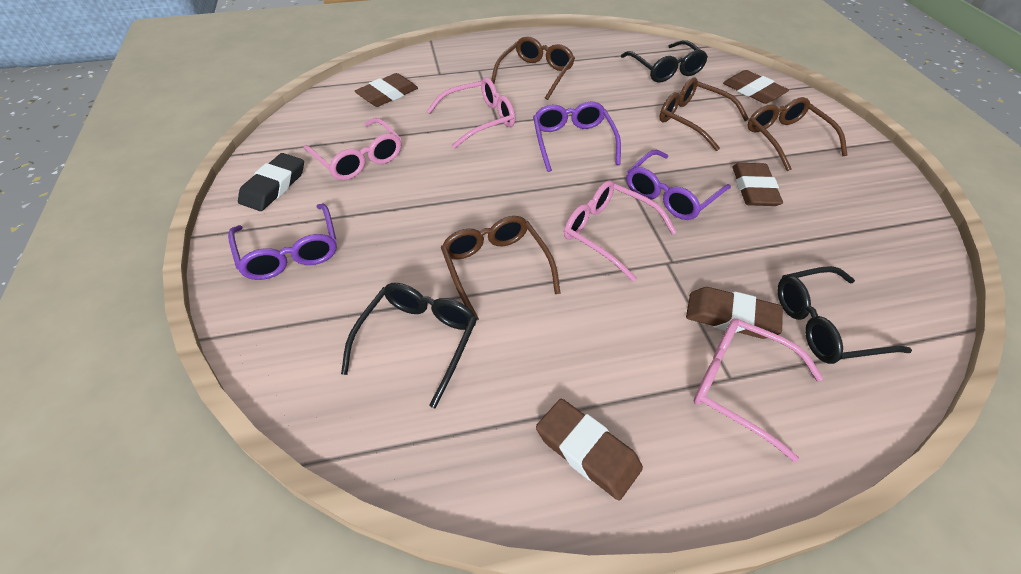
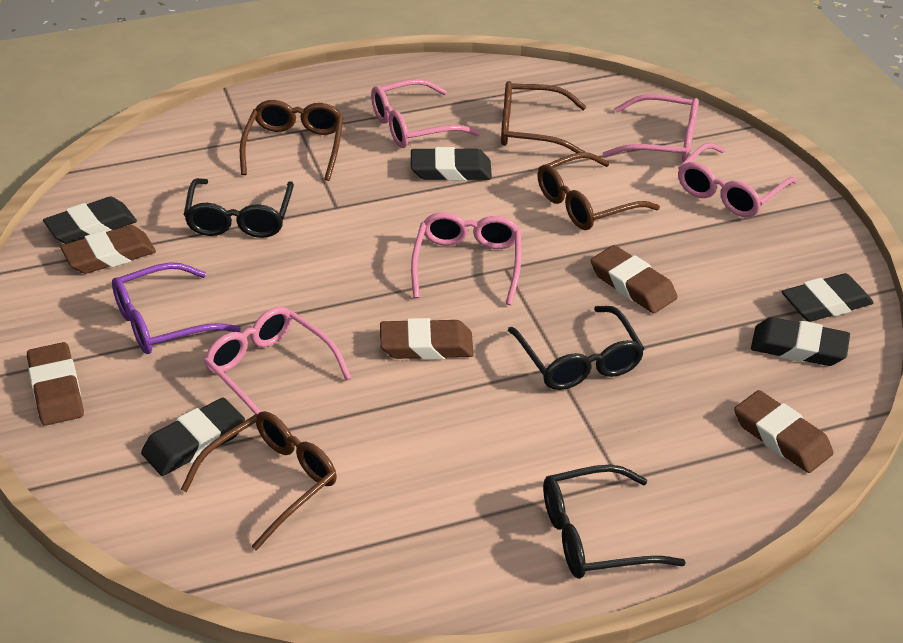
black eraser: 1 -> 5
pink glasses: 4 -> 5
purple glasses: 3 -> 1

